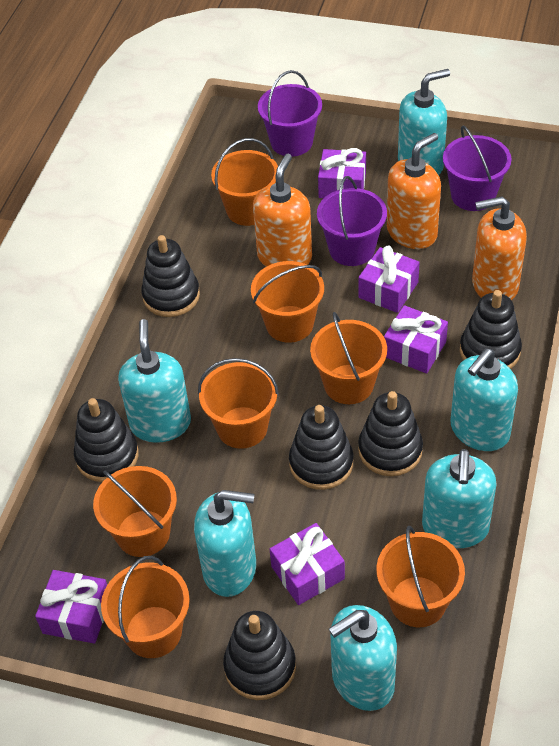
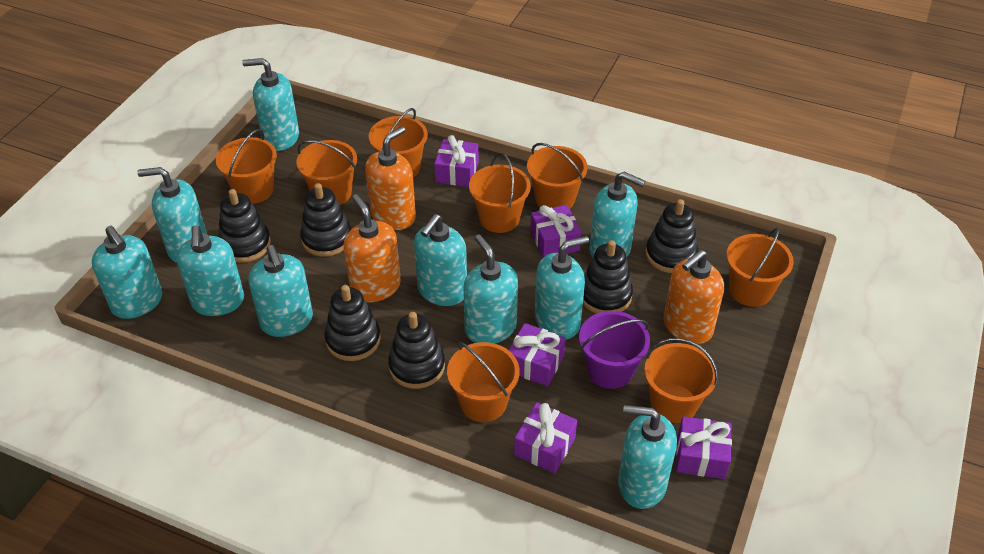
orange bucket: 7 -> 8
purple bucket: 3 -> 1
turquoise soap dispenser: 6 -> 10

